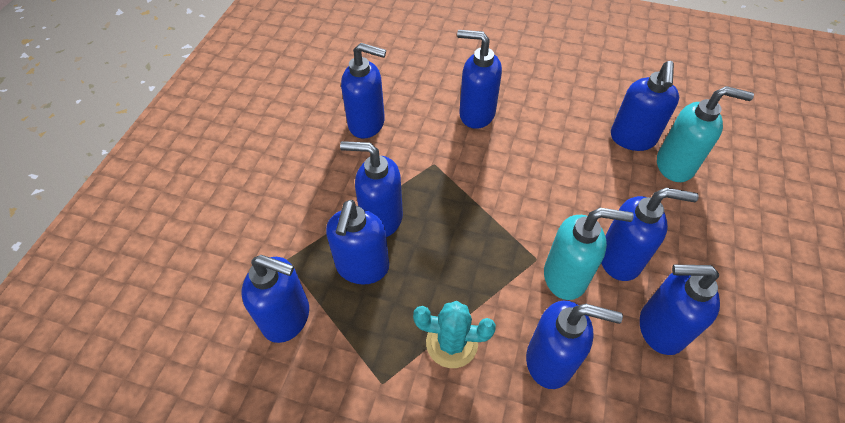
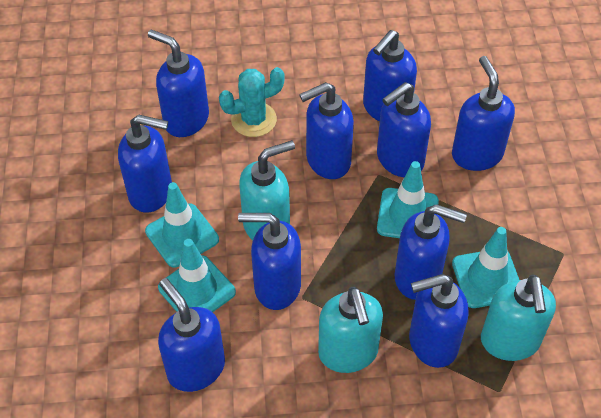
blue soap dispenser: 9 -> 10
turquoise soap dispenser: 2 -> 3
turquoise traffic cone: 0 -> 4

